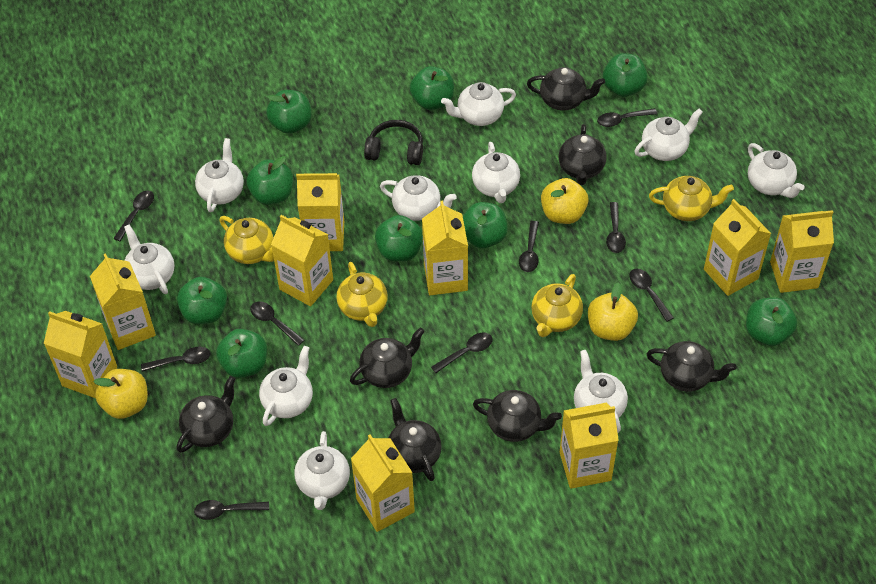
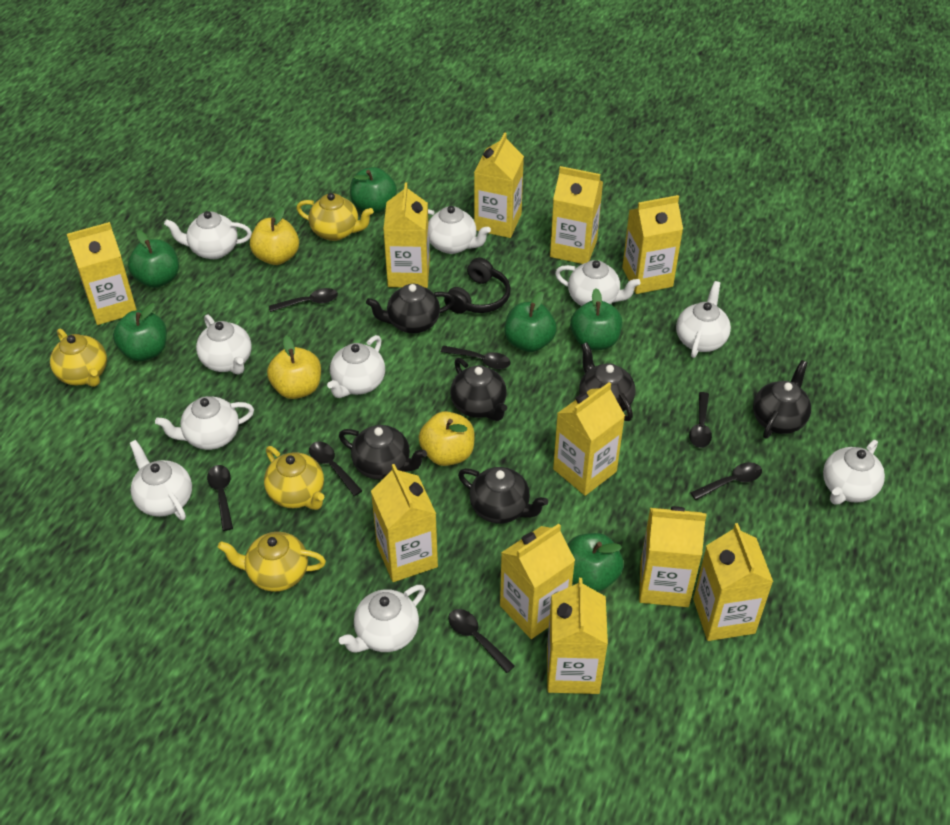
black spoon: 9 -> 7
black teapot: 7 -> 6
green apple: 9 -> 6
yellow carton: 9 -> 11

